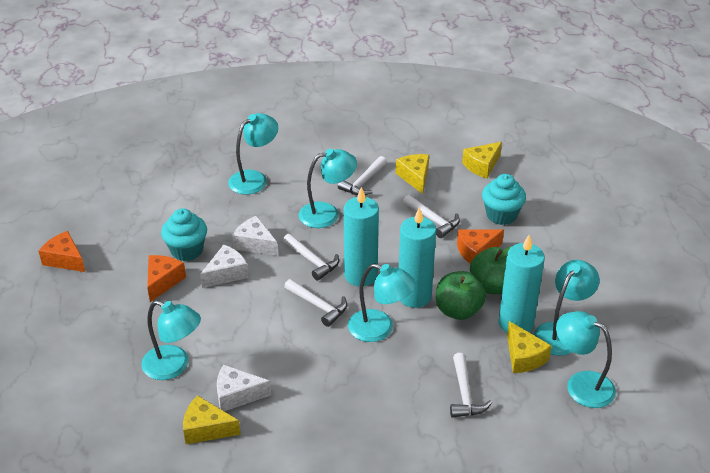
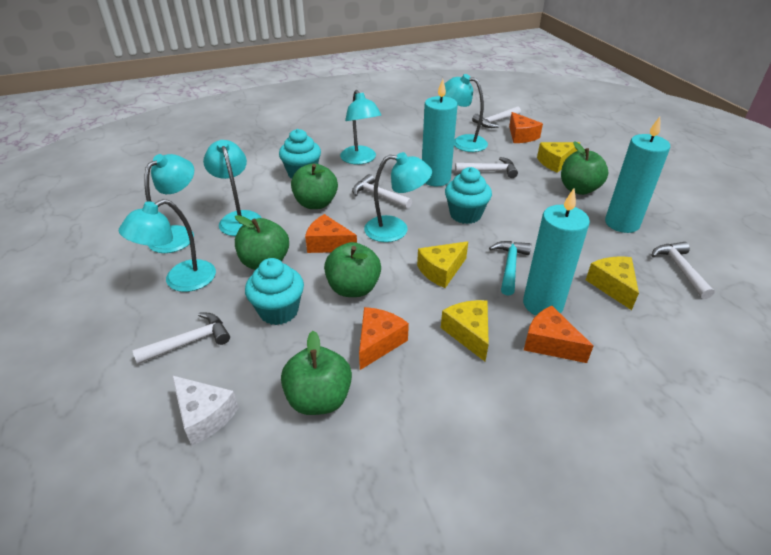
green apple: 2 -> 5
orange cheese: 3 -> 4
turquoise cupcake: 2 -> 3
turquoise hammer: 0 -> 1
white cheese: 3 -> 1

